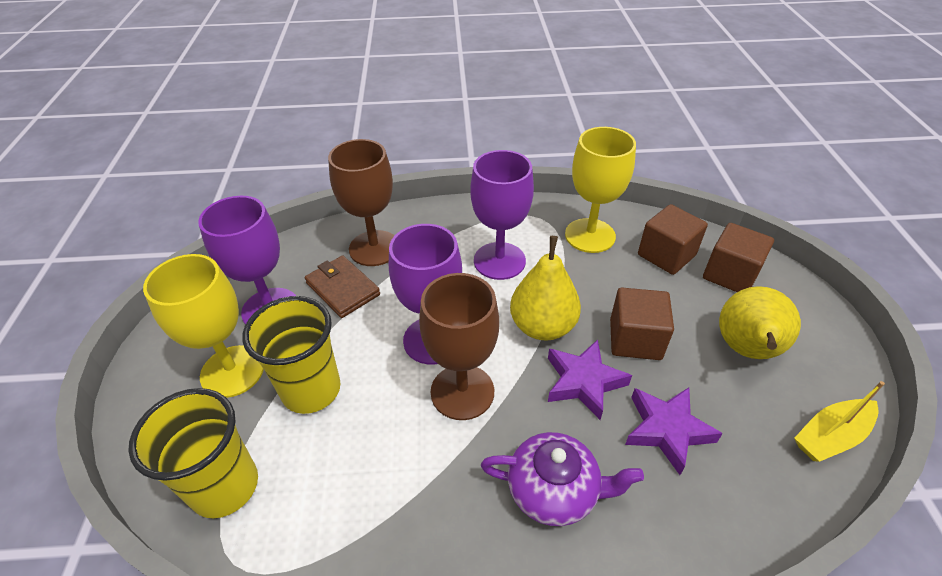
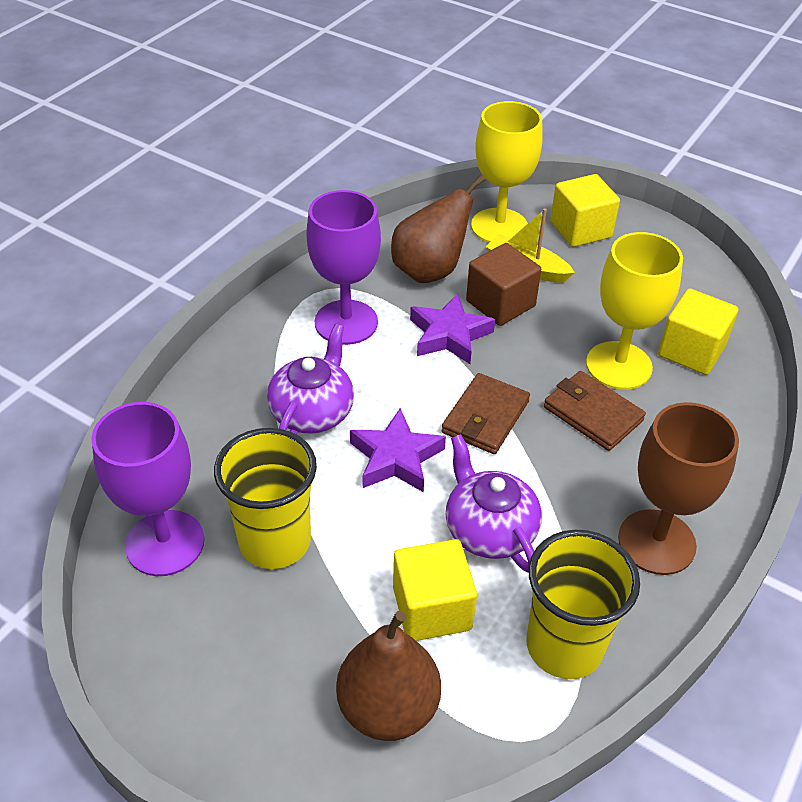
brown cube: 3 -> 1
brown goblet: 2 -> 1
brown pear: 0 -> 2
brown wallet: 1 -> 2
purple goblet: 3 -> 2
purple teapot: 1 -> 2
yellow cube: 0 -> 3
yellow pear: 2 -> 0

